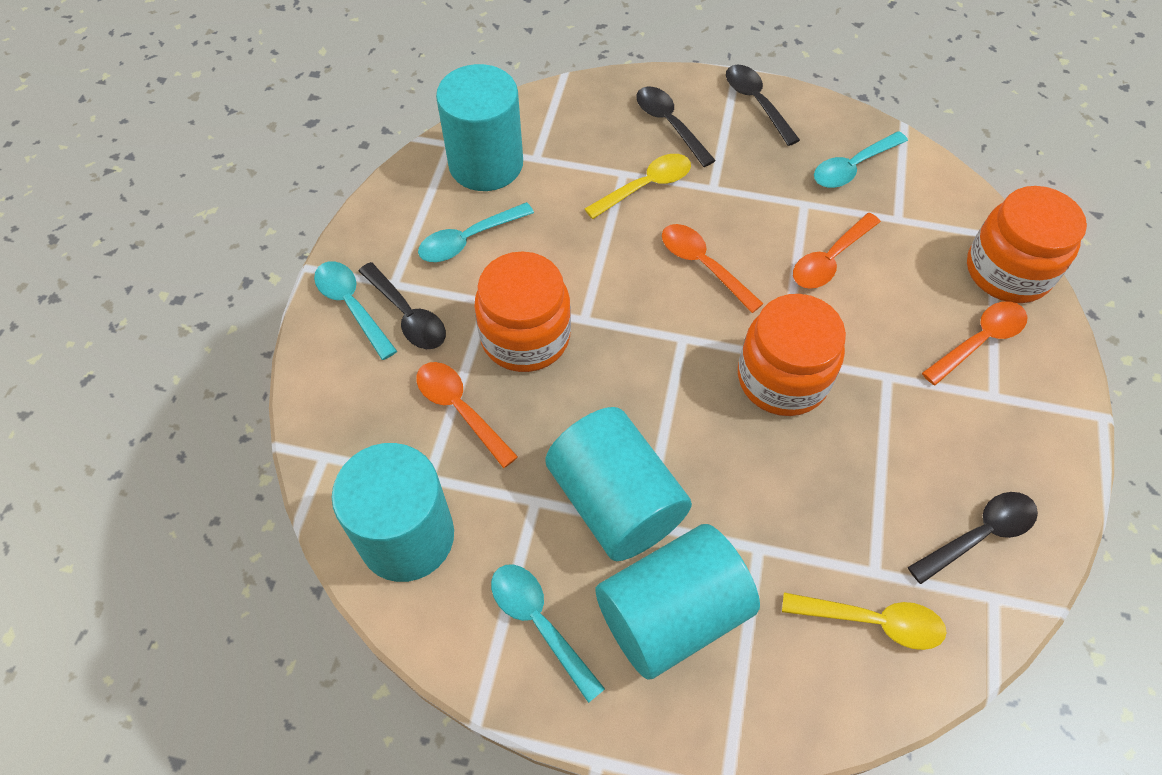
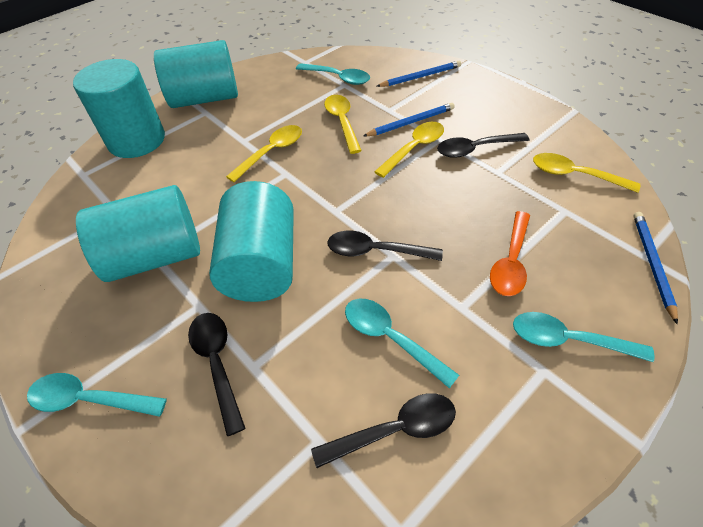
blue pencil: 0 -> 3
orange jar: 3 -> 0
orange spoon: 4 -> 1
yellow spoon: 2 -> 4

